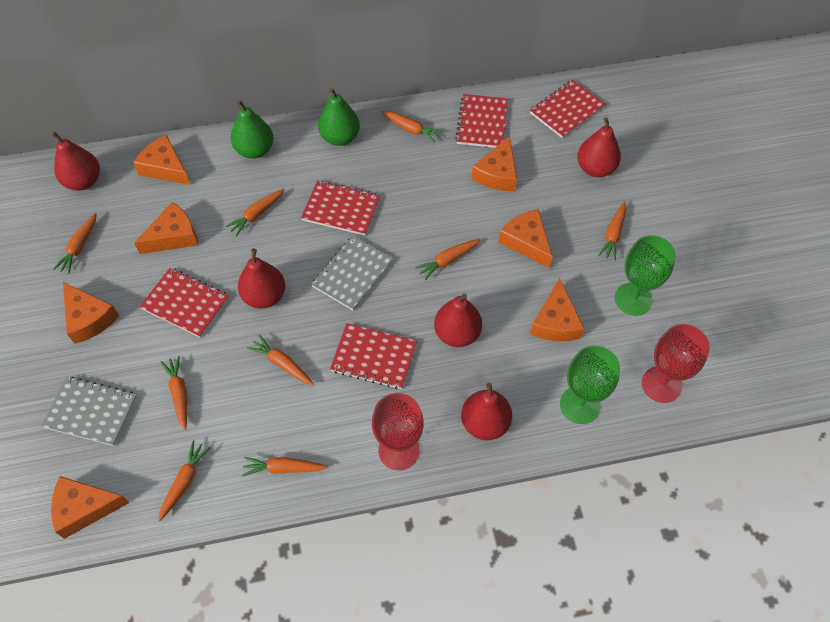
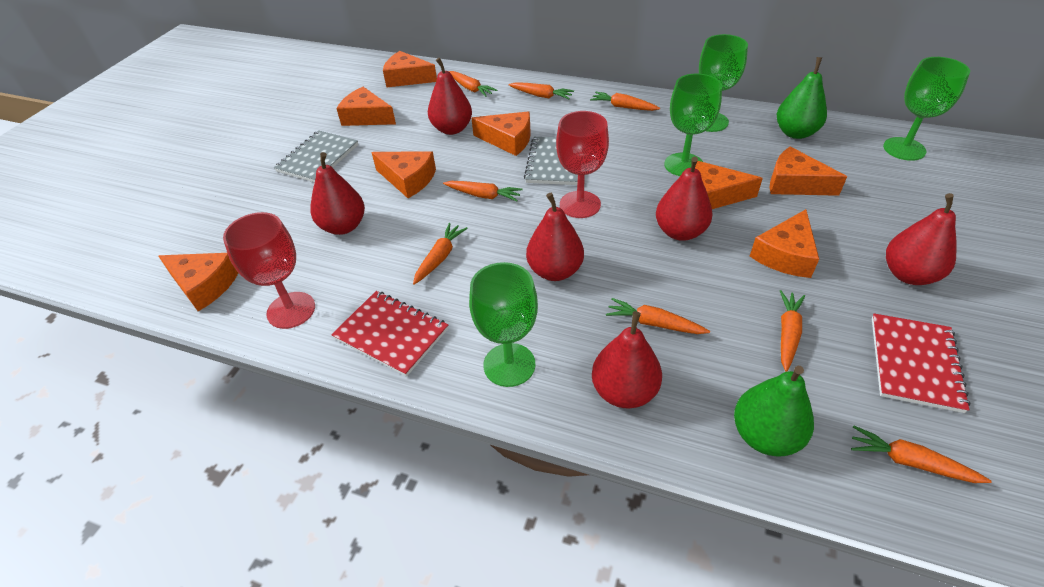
green goblet: 2 -> 4
orange carrot: 9 -> 8
orange cheese: 7 -> 8
red notebook: 5 -> 2
red pear: 5 -> 6

